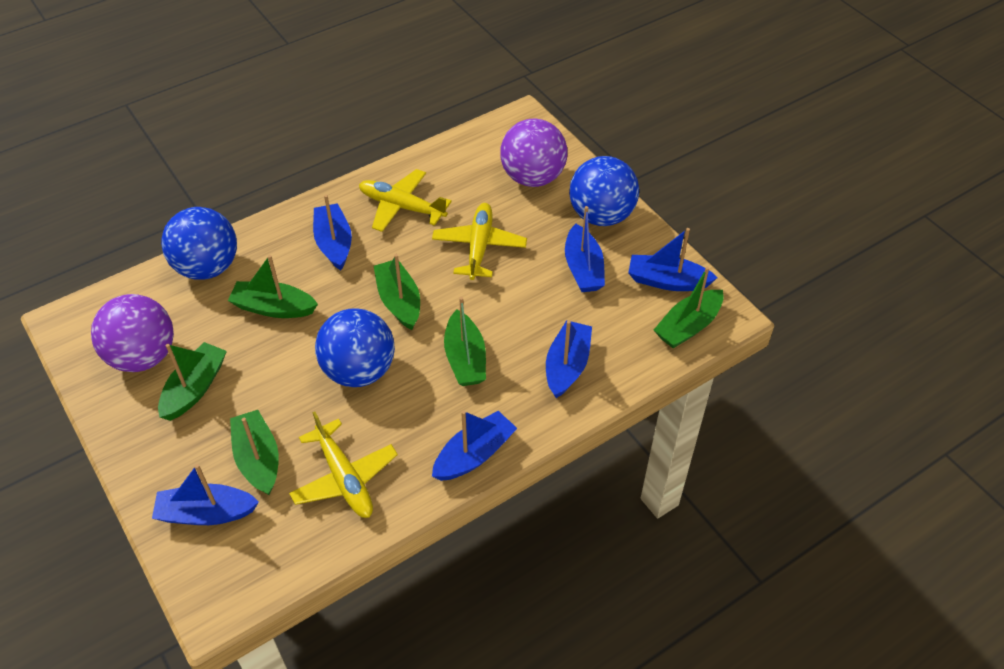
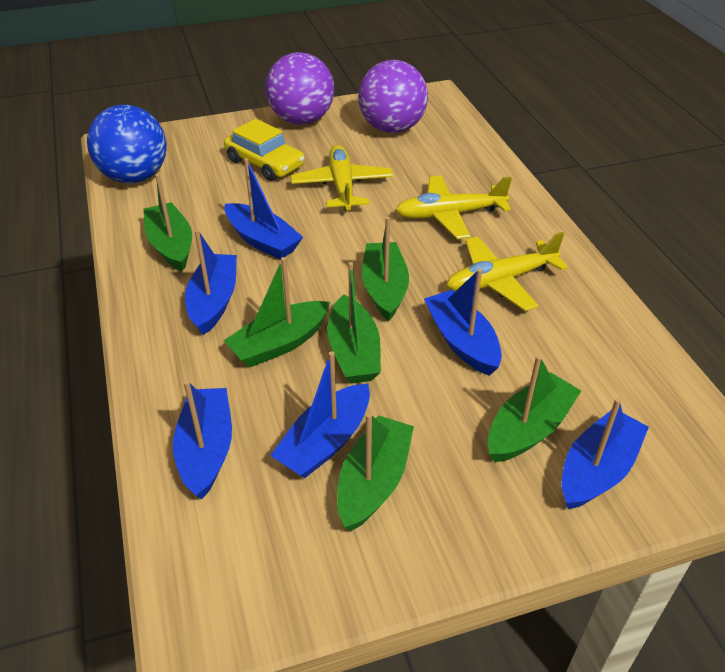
blue ball: 3 -> 1
yellow car: 0 -> 1

